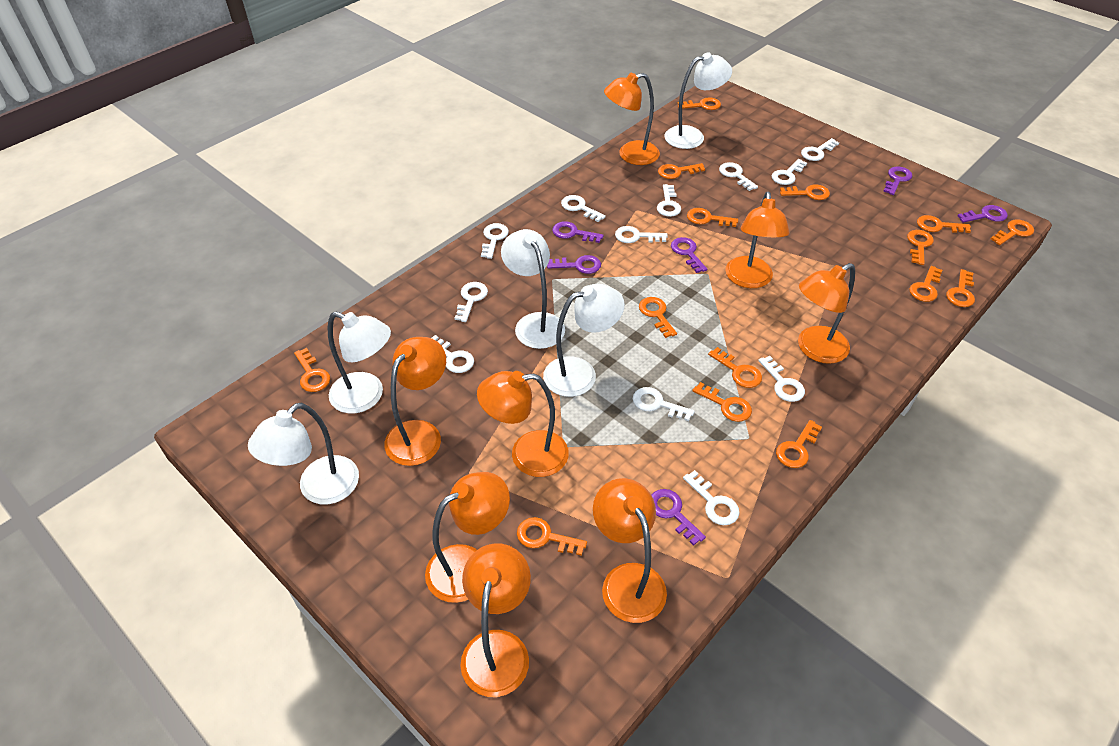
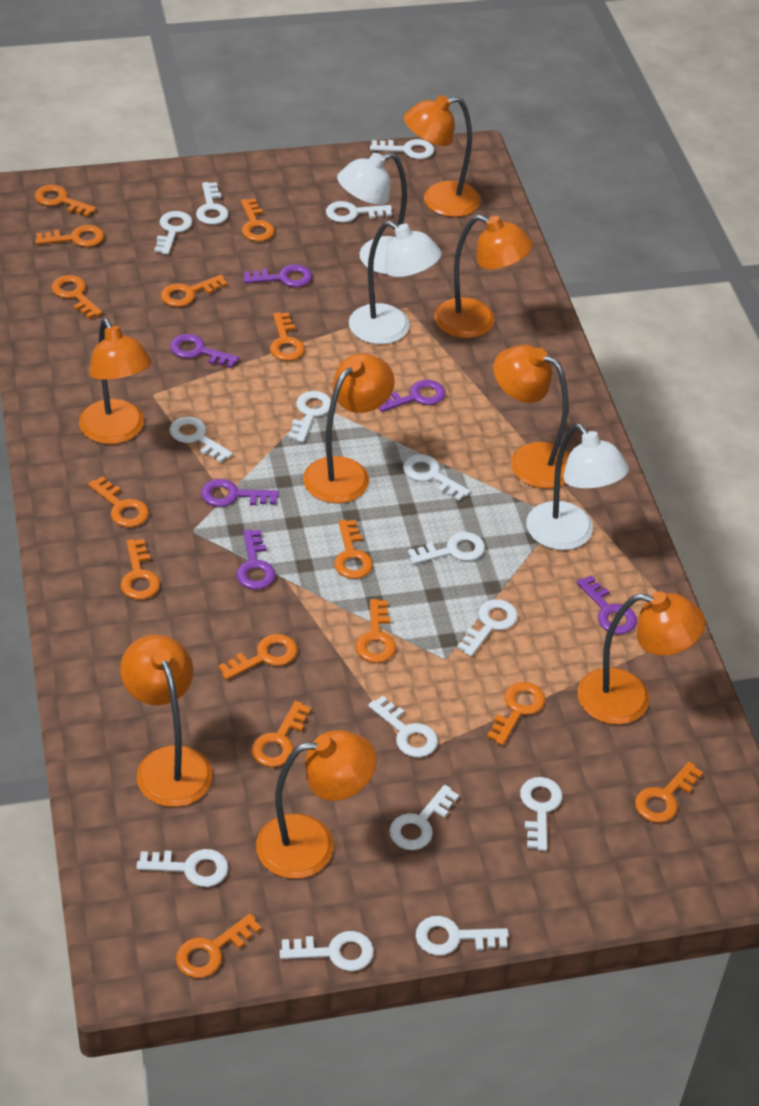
white key: 12 -> 15
white lamp: 5 -> 3

